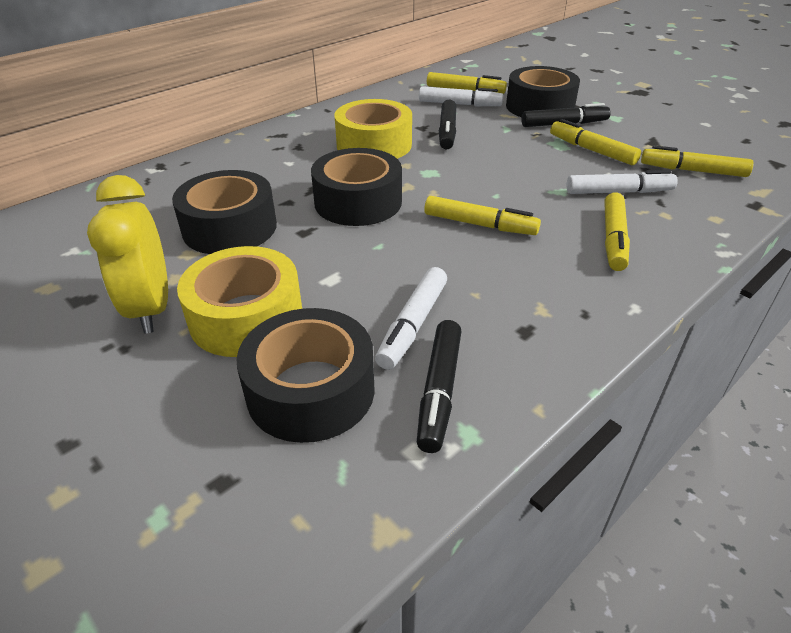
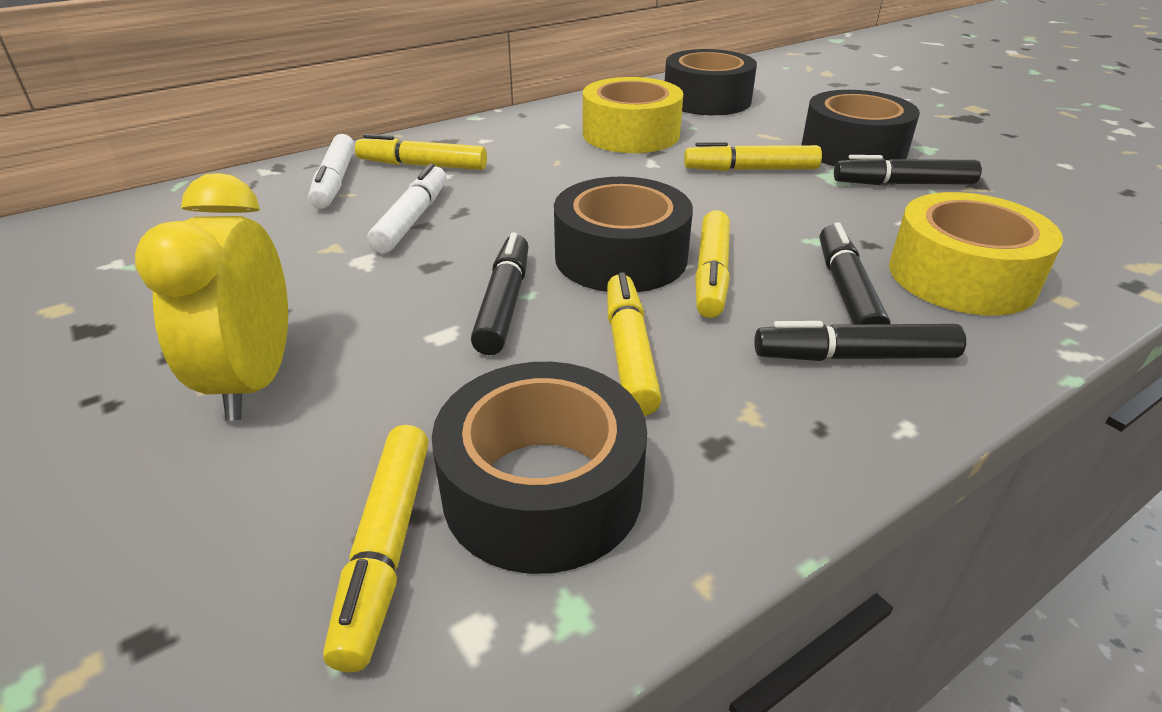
black marker: 3 -> 4
white marker: 3 -> 2

